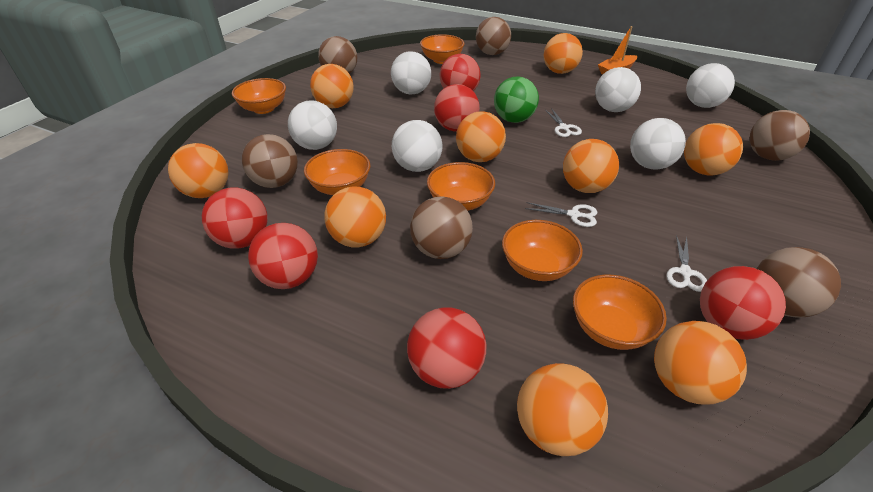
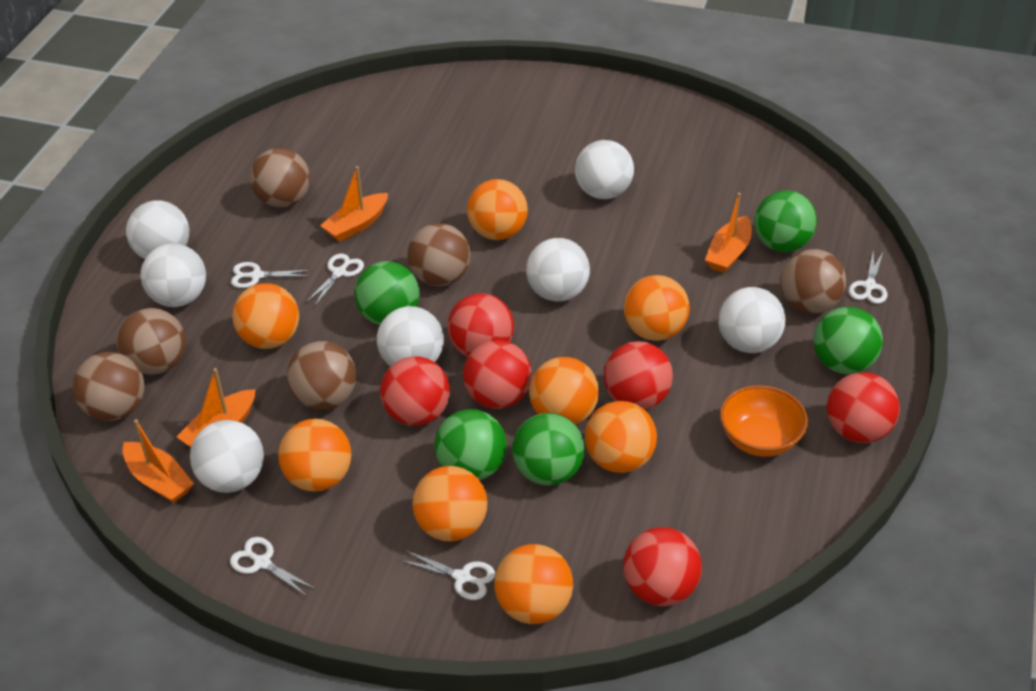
green ball: 1 -> 5
orange ball: 9 -> 8
orange boat: 1 -> 4
orange bowl: 6 -> 1
white ball: 6 -> 7
white scissors: 3 -> 5

